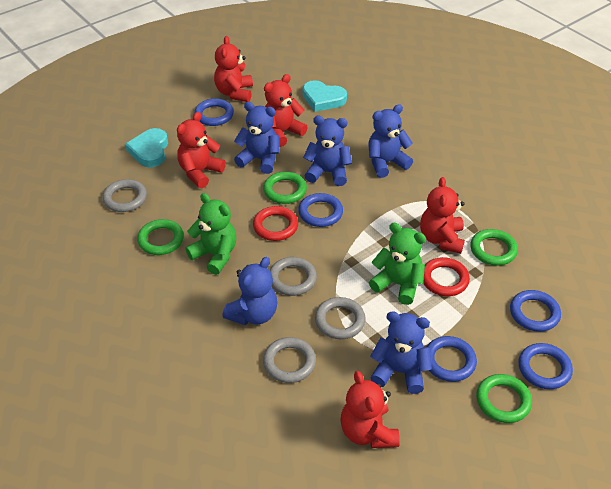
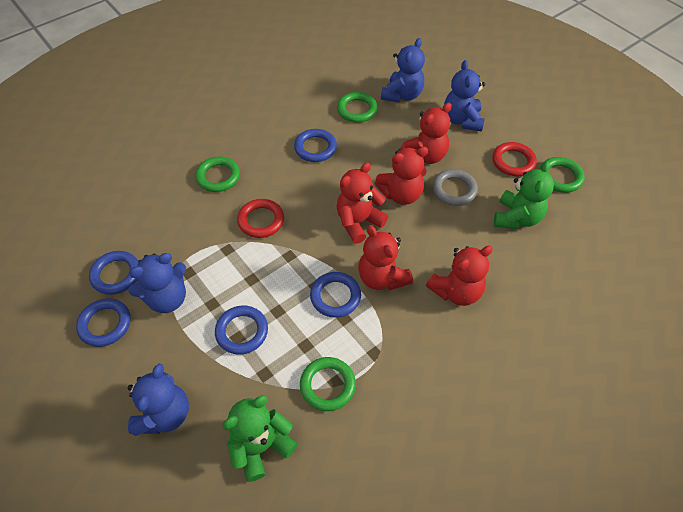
blue teddy bear: 5 -> 4
grey ring: 4 -> 1
turquoise heart: 2 -> 0

